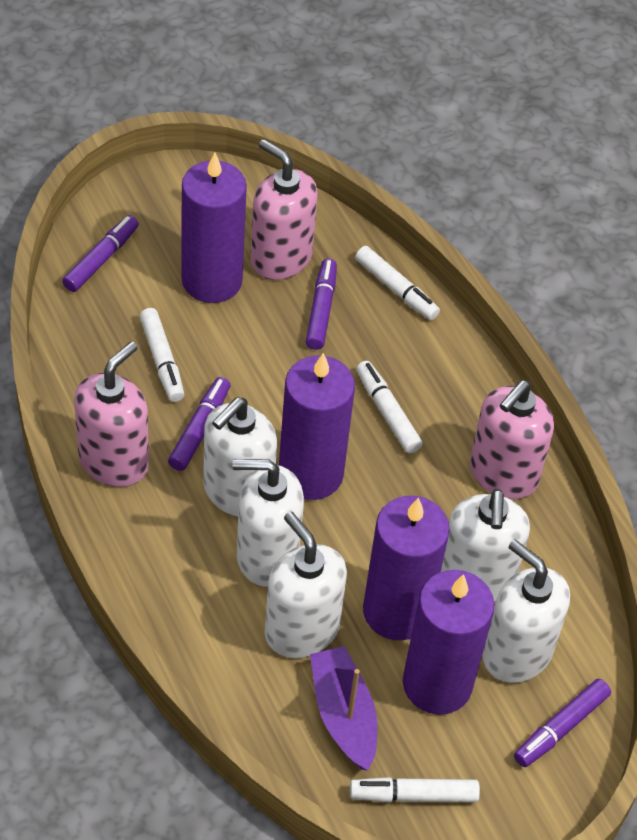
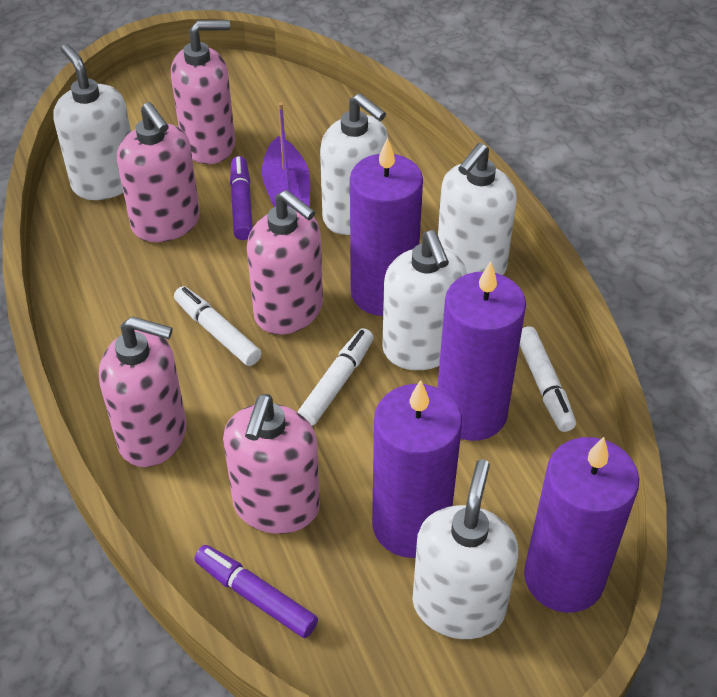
pink soap dispenser: 3 -> 5
purple marker: 4 -> 2
white marker: 4 -> 3

